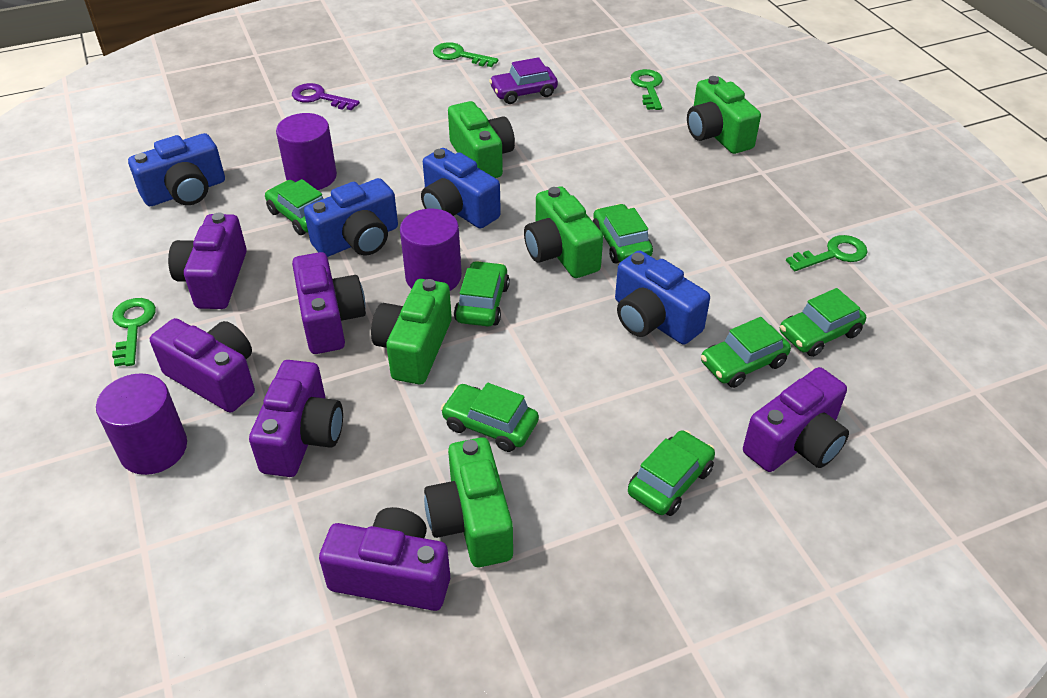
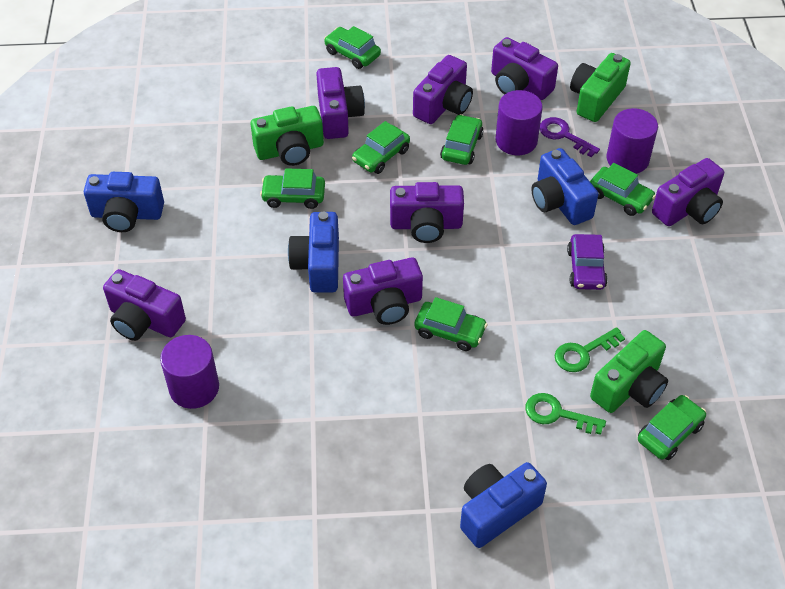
green camera: 5 -> 3
green key: 4 -> 2
purple camera: 6 -> 7

